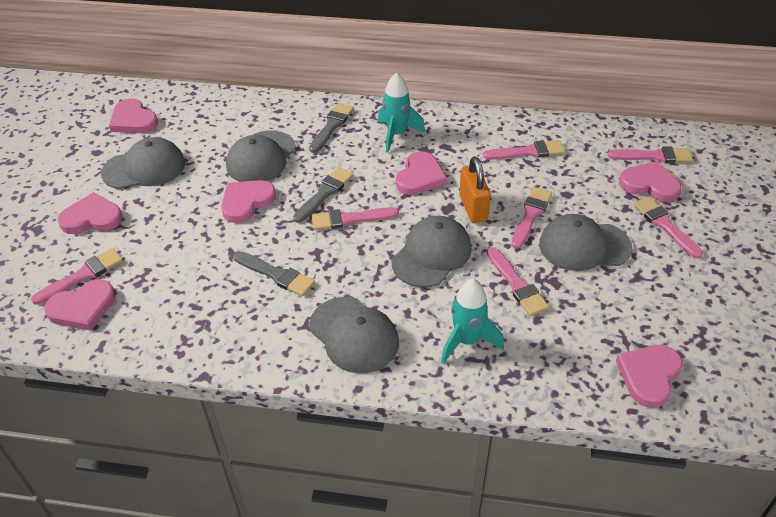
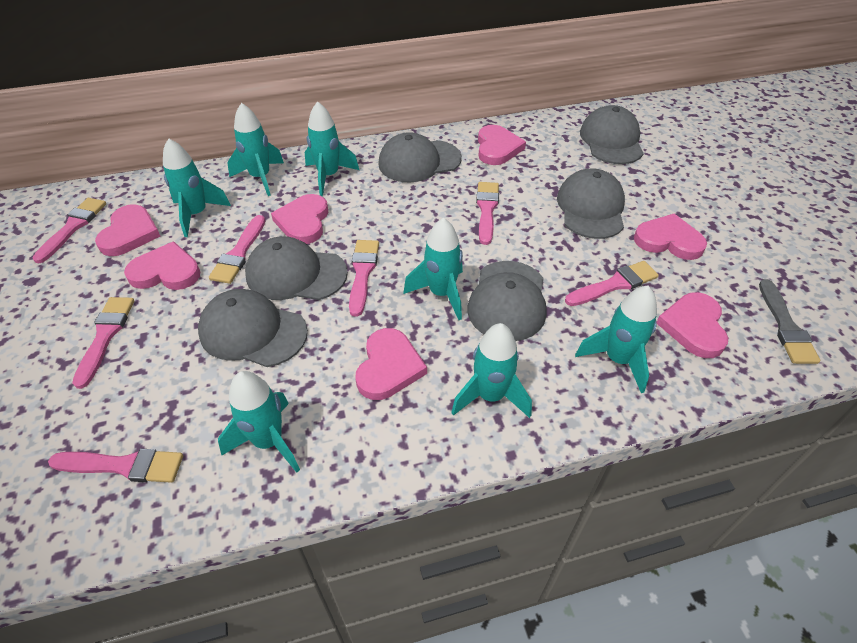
grey brush: 3 -> 1
grey cap: 5 -> 6
orange padlock: 1 -> 0
turquoise rocket: 2 -> 7

